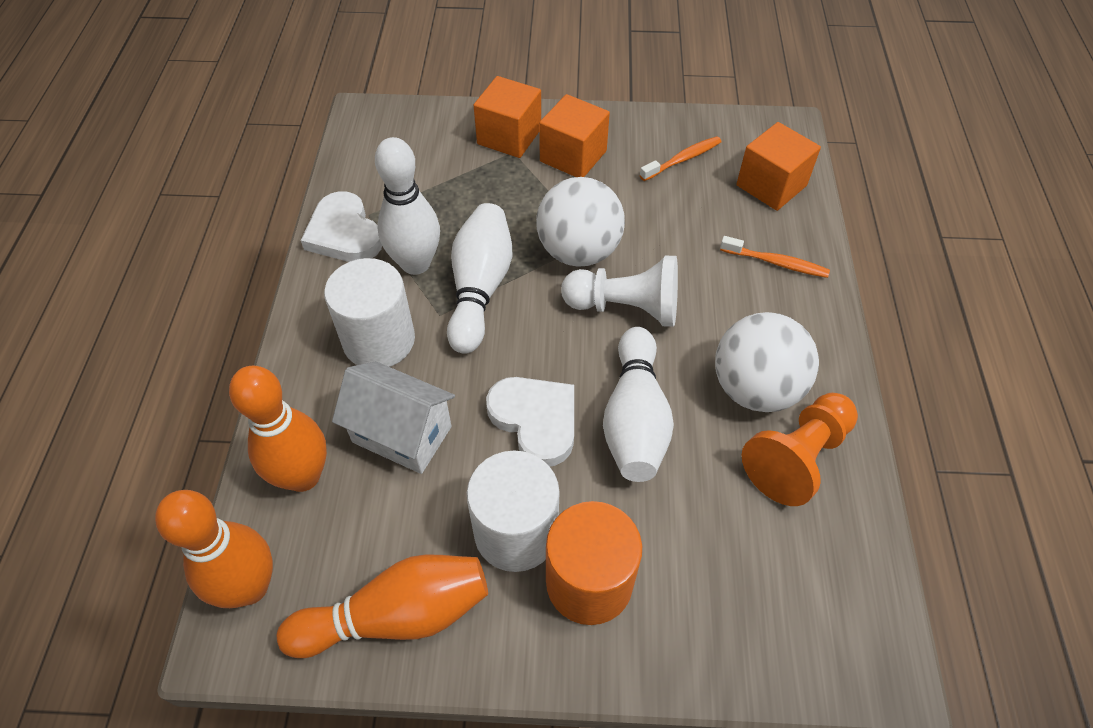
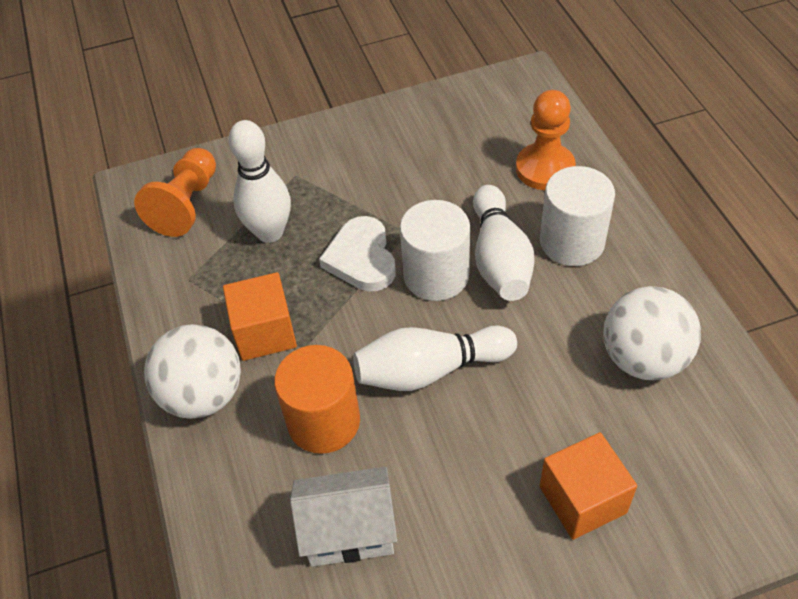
orange bowling pin: 3 -> 0
orange cube: 3 -> 2
orange pawn: 1 -> 2
orange toothbrush: 2 -> 0
white heart: 2 -> 1
white pawn: 1 -> 0

